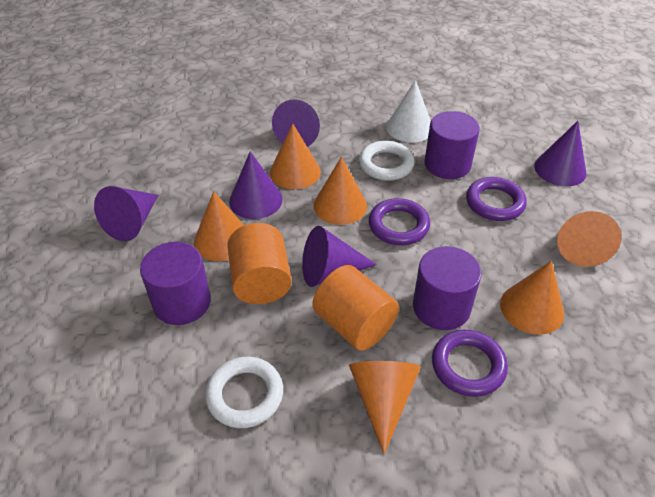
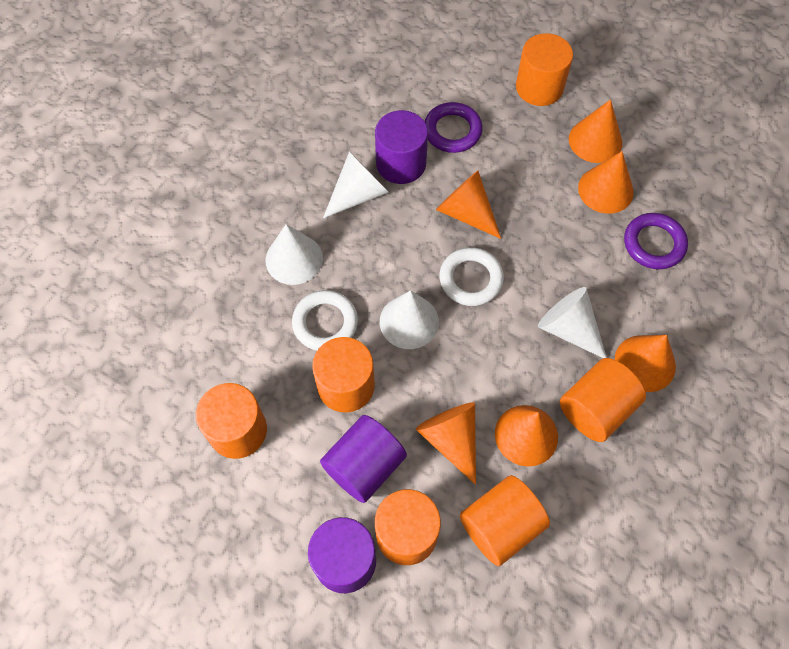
orange cylinder: 2 -> 6
purple cone: 5 -> 0
purple ring: 3 -> 2
white cone: 1 -> 4

